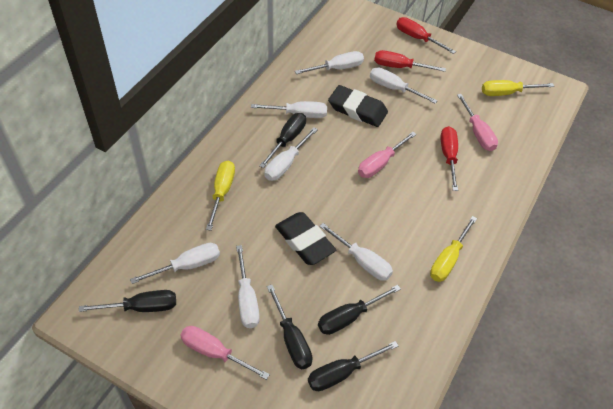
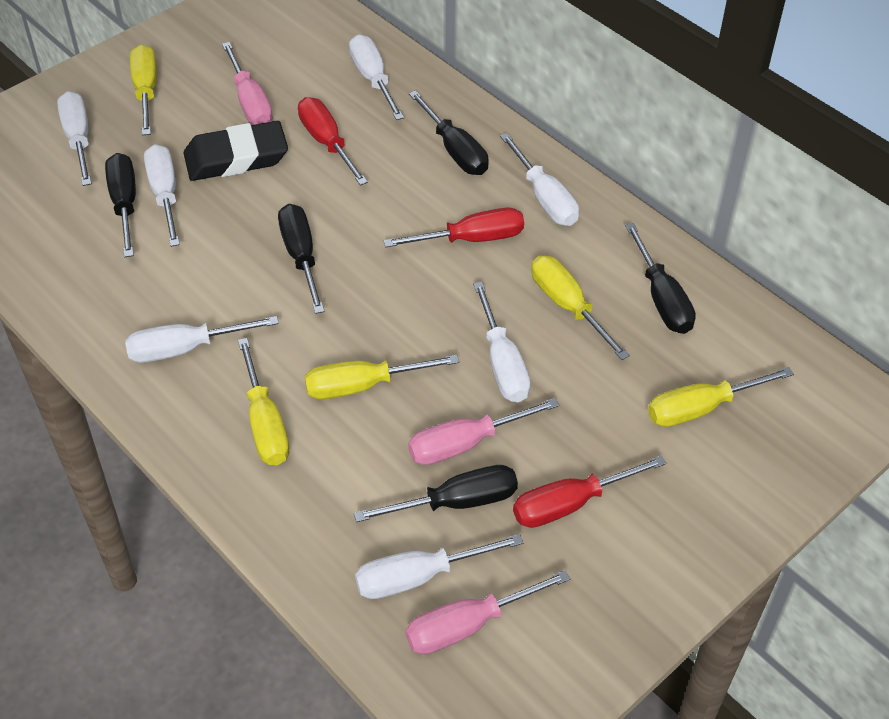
black eraser: 2 -> 1
yellow screwdriver: 3 -> 5

